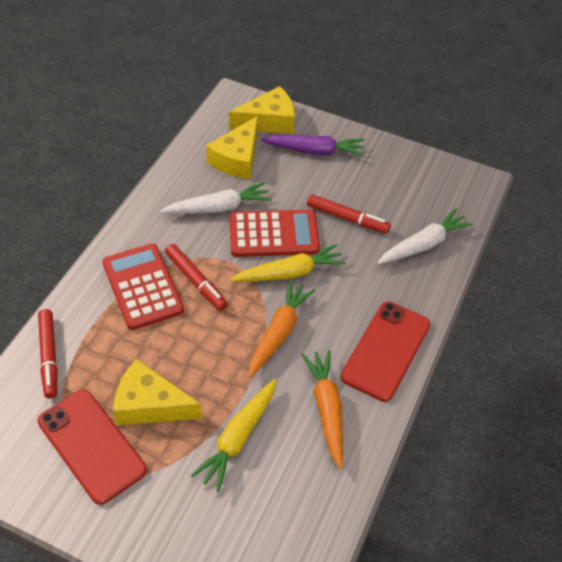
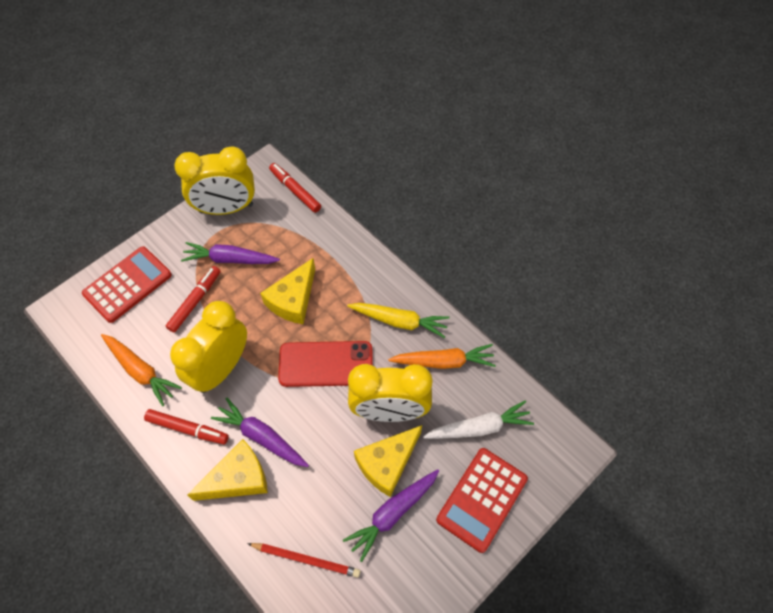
purple carrot: 1 -> 3
red pencil: 0 -> 1
red phone: 2 -> 1
white carrot: 2 -> 1
yellow carrot: 2 -> 1
yellow clock: 0 -> 3

